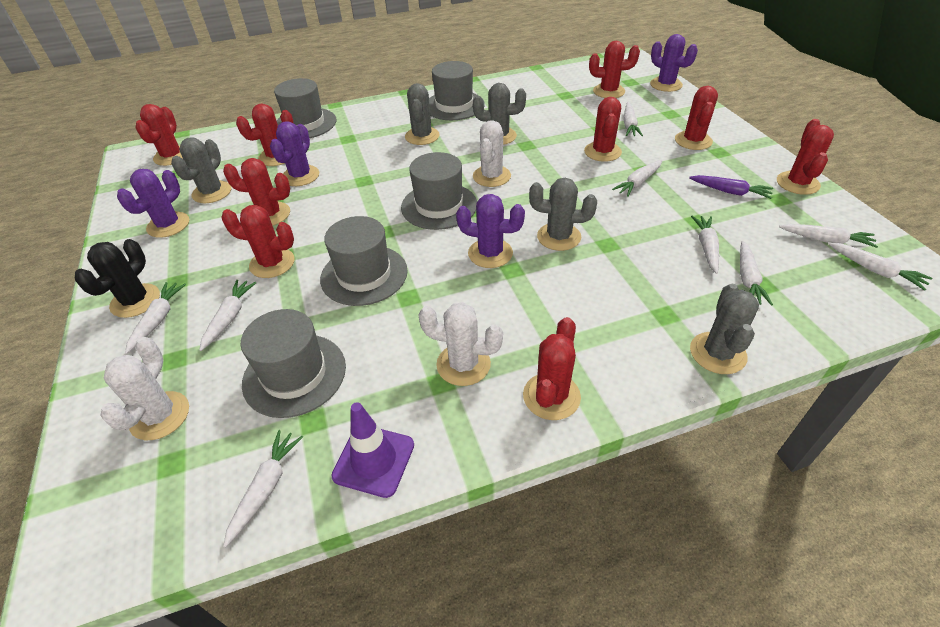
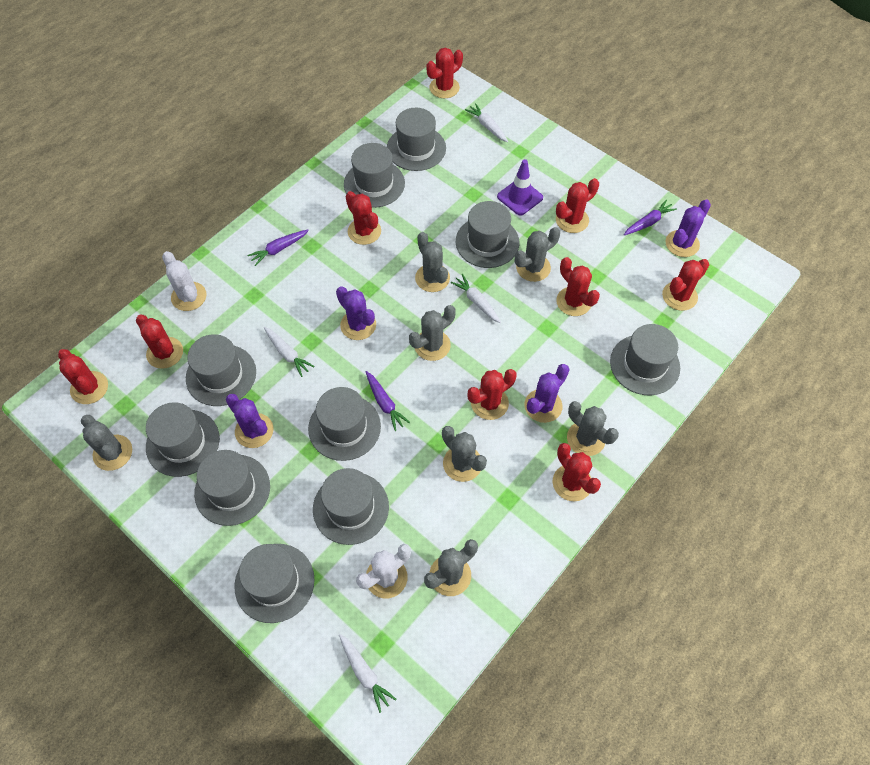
black cactus: 1 -> 0
grey cactus: 5 -> 7
grey hat: 5 -> 10
purple carrot: 1 -> 3
white cactus: 3 -> 2
white carrot: 9 -> 4

